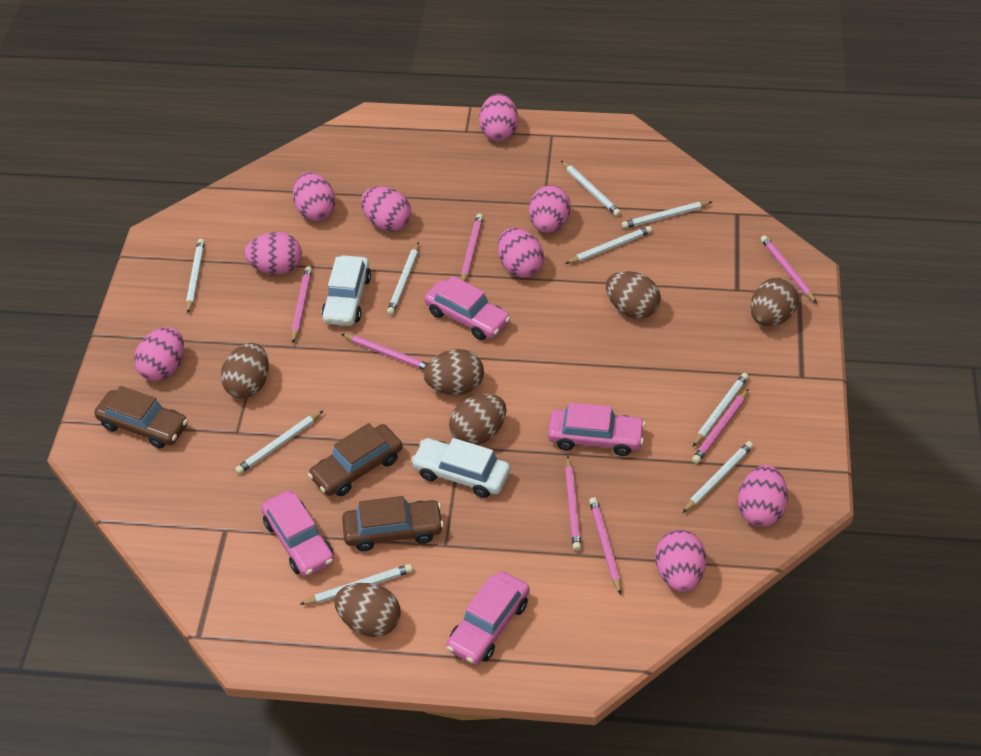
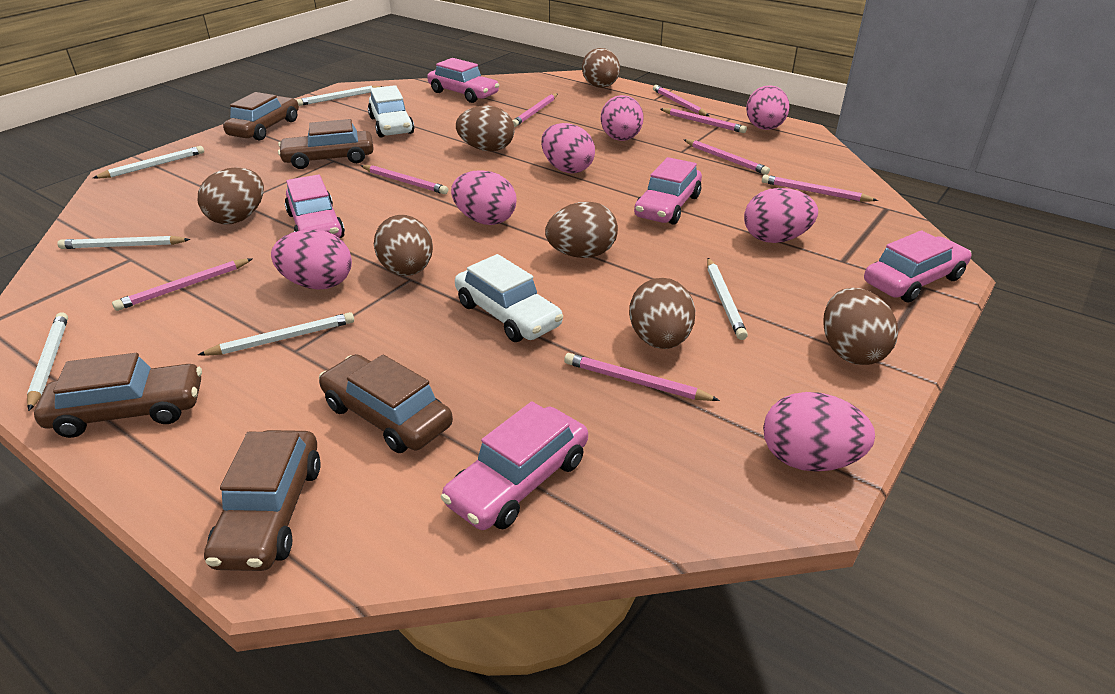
brown car: 3 -> 5
brown egg: 6 -> 7
pink car: 4 -> 5
pink egg: 9 -> 7
pink pencil: 7 -> 8
white pencil: 9 -> 6

